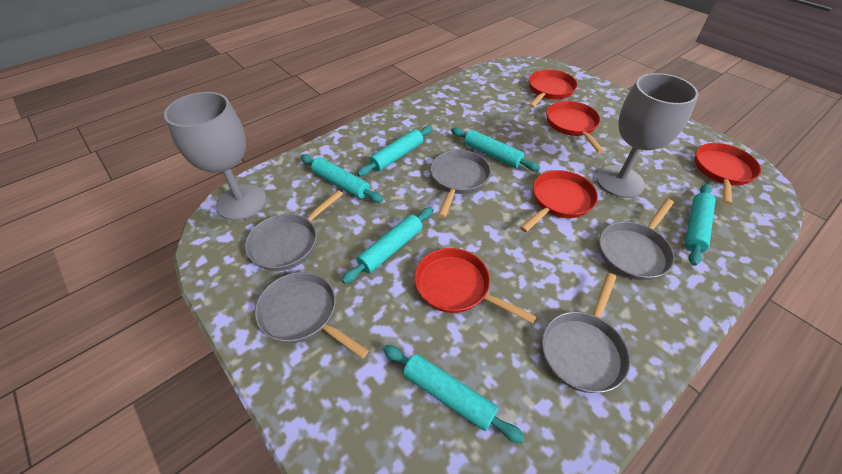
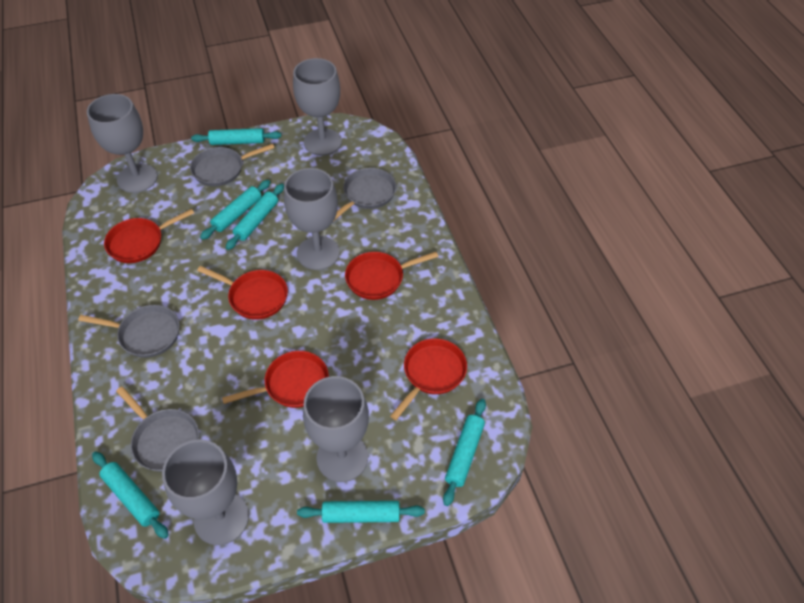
grey goblet: 2 -> 5
grey pan: 5 -> 4

